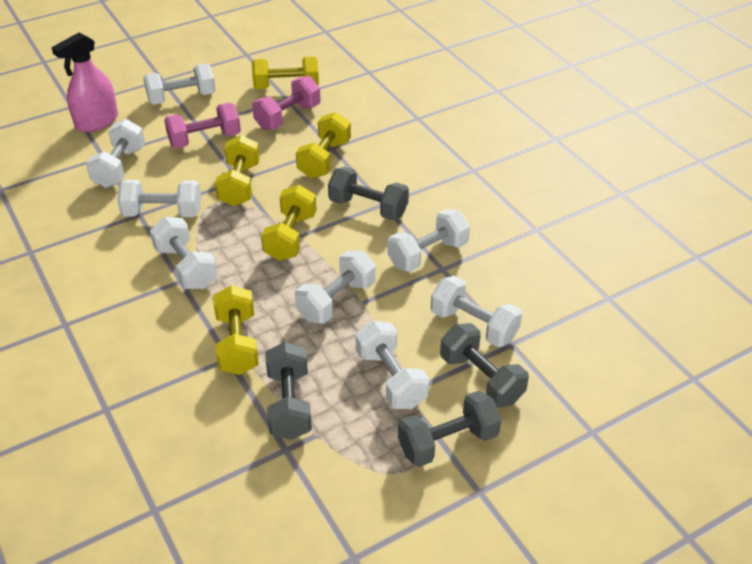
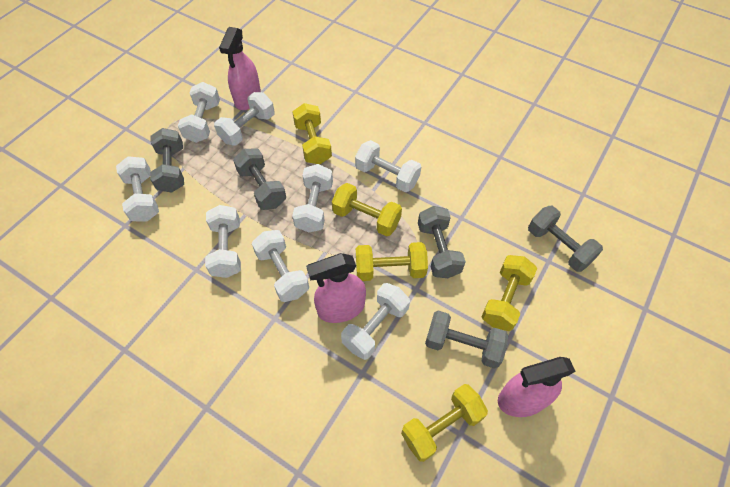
grey dumbbell: 4 -> 5
pink dumbbell: 2 -> 0
pink spray bottle: 1 -> 3

